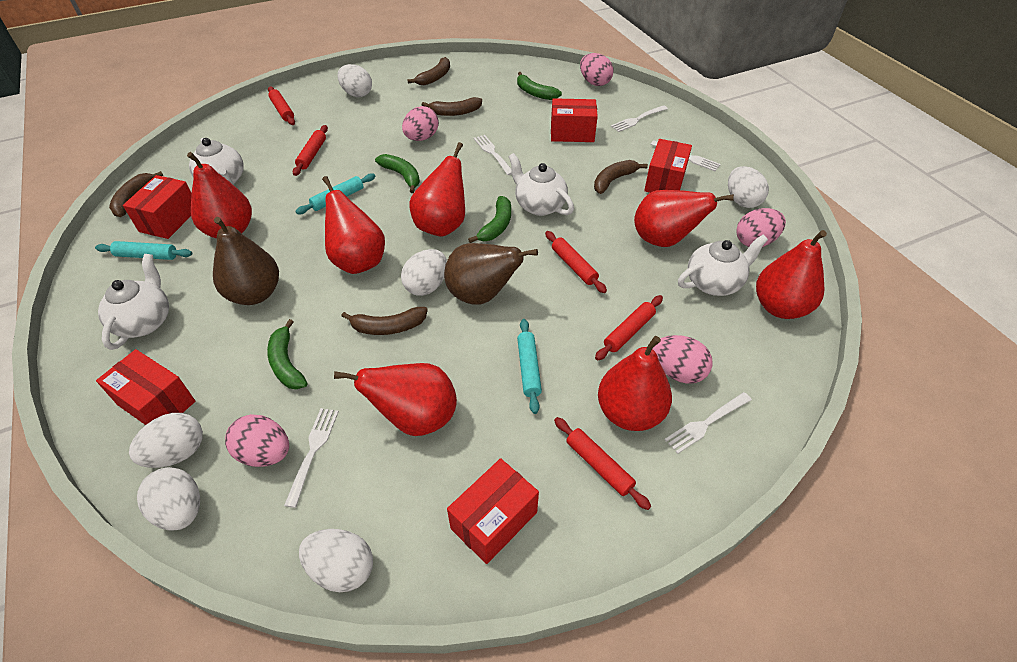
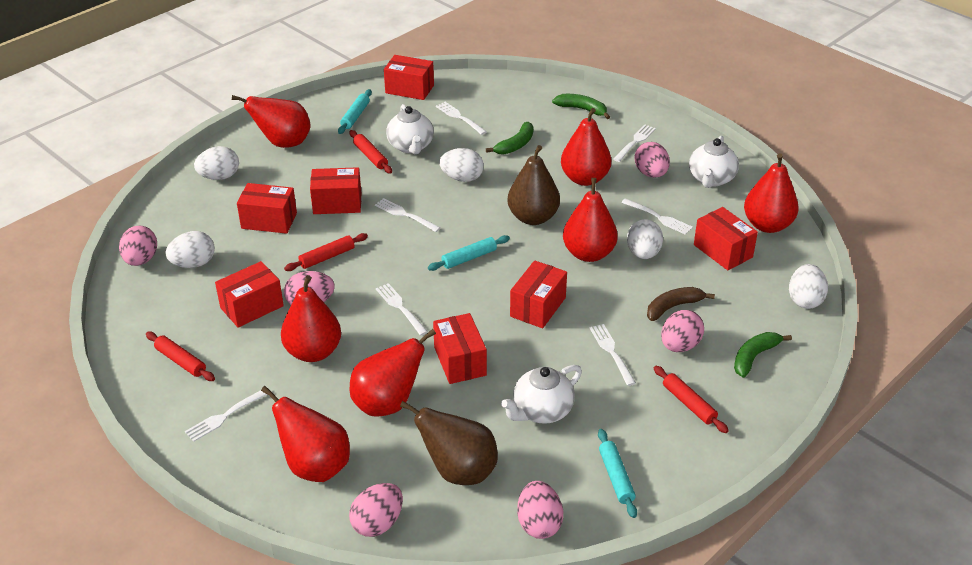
brown banana: 5 -> 1
green banana: 4 -> 3
pink egg: 5 -> 6
red box: 5 -> 7
red rolling pin: 5 -> 4
white egg: 6 -> 5
white fork: 5 -> 7
white teapot: 4 -> 3

